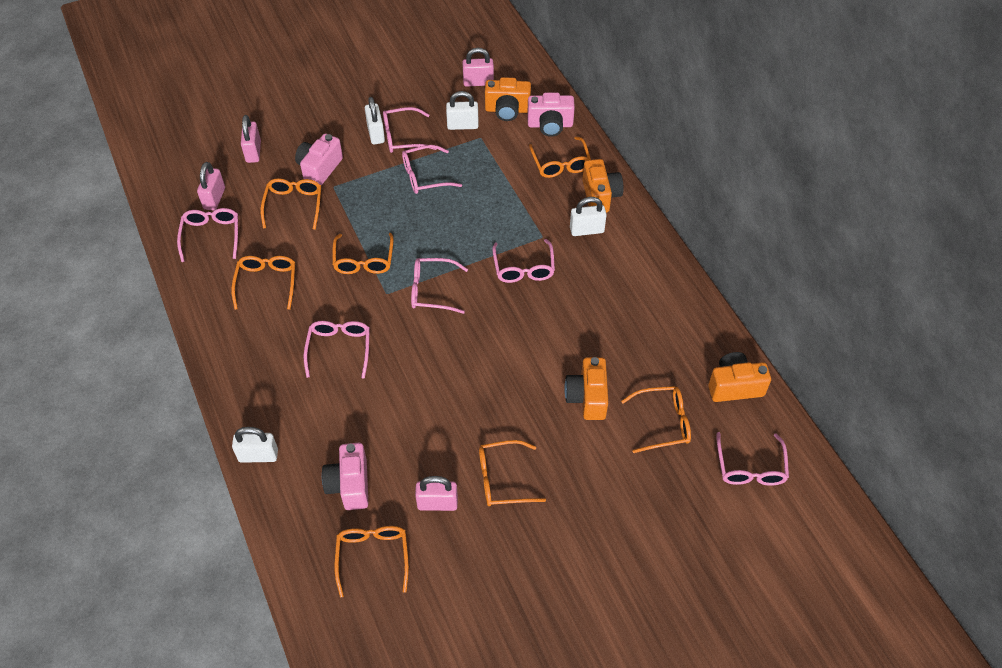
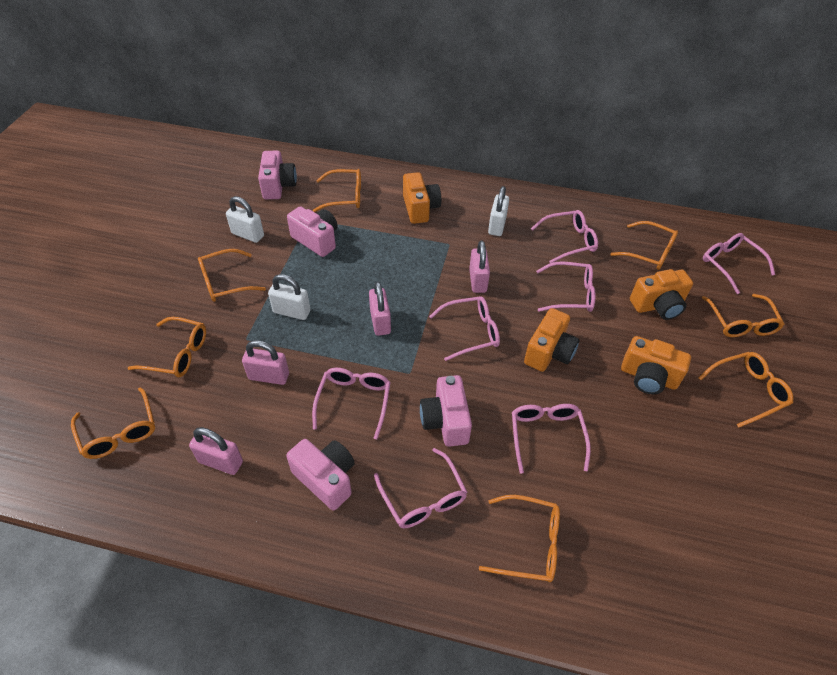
orange glasses: 7 -> 8
pink camera: 3 -> 4
white padlock: 4 -> 3

